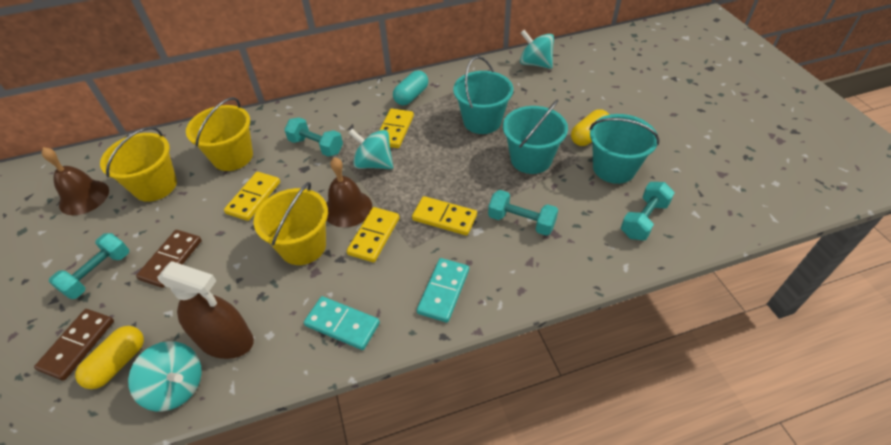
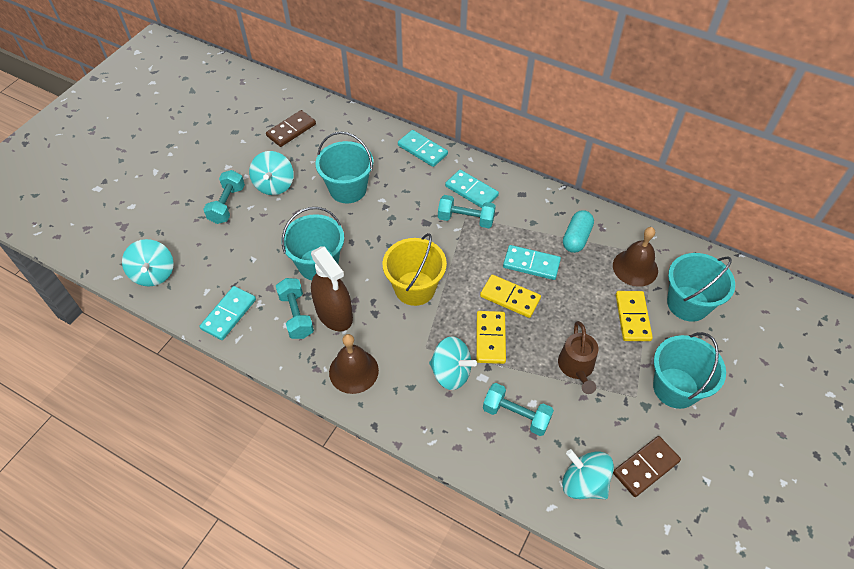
brown watering can: 0 -> 1
turquoise bucket: 3 -> 4
turquoise domino: 2 -> 4
turquoise spinning top: 3 -> 4
yellow bucket: 3 -> 1
yellow capsule: 2 -> 0
yellow domino: 4 -> 3

